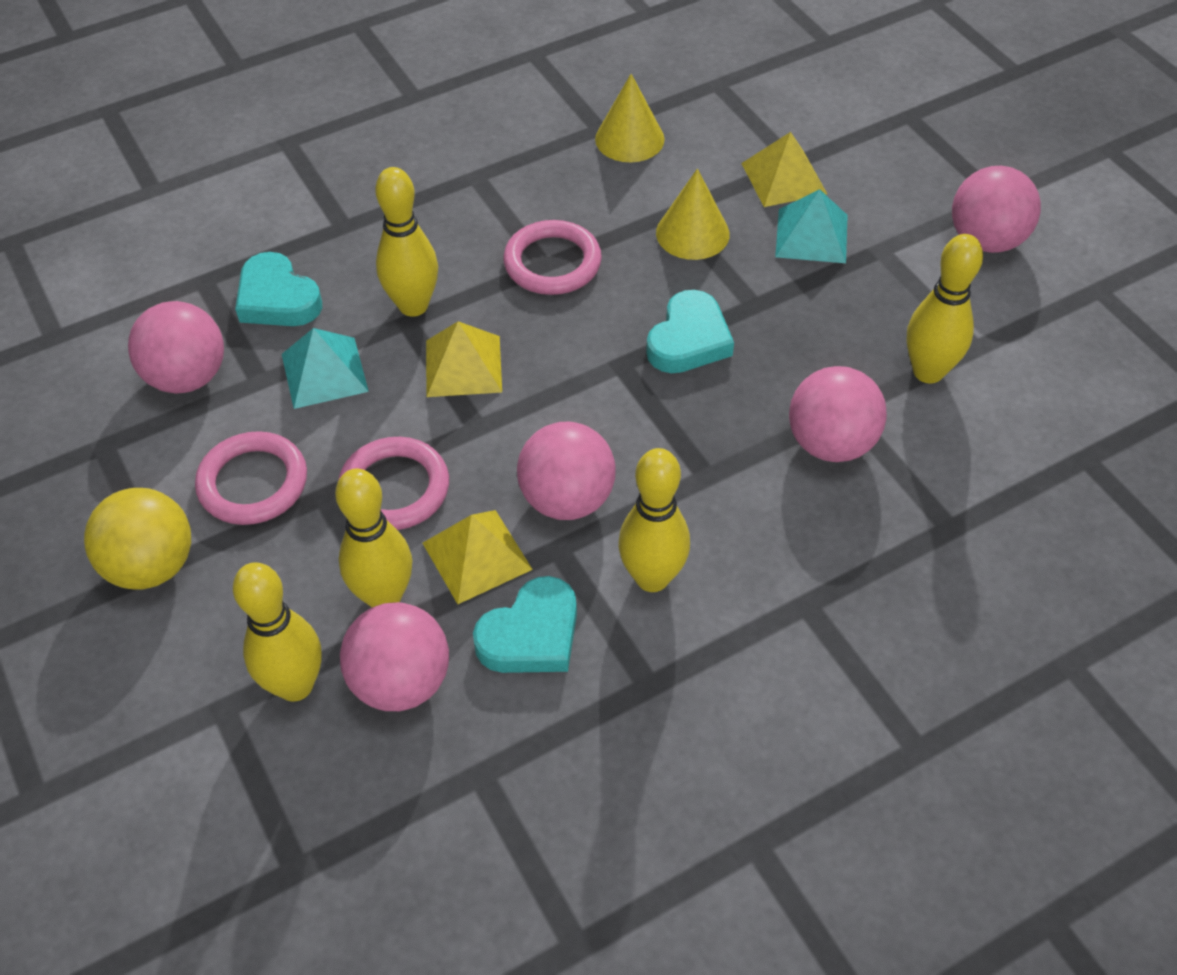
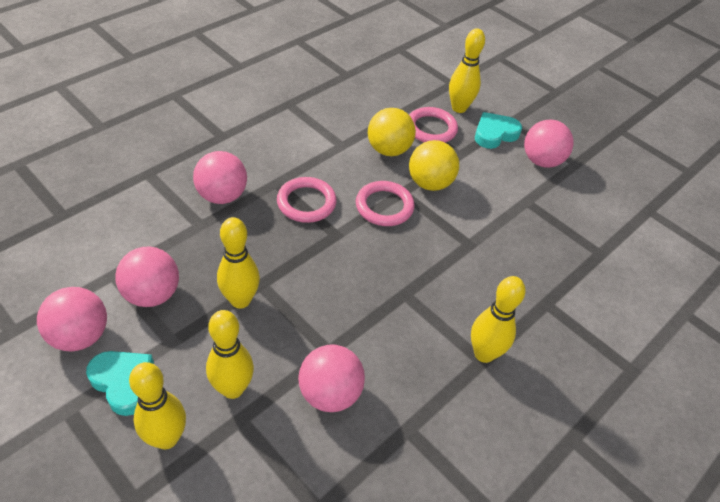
turquoise heart: 3 -> 2
turquoise pyramid: 2 -> 0
yellow ball: 1 -> 2
yellow cone: 2 -> 0
yellow pyramid: 3 -> 0

